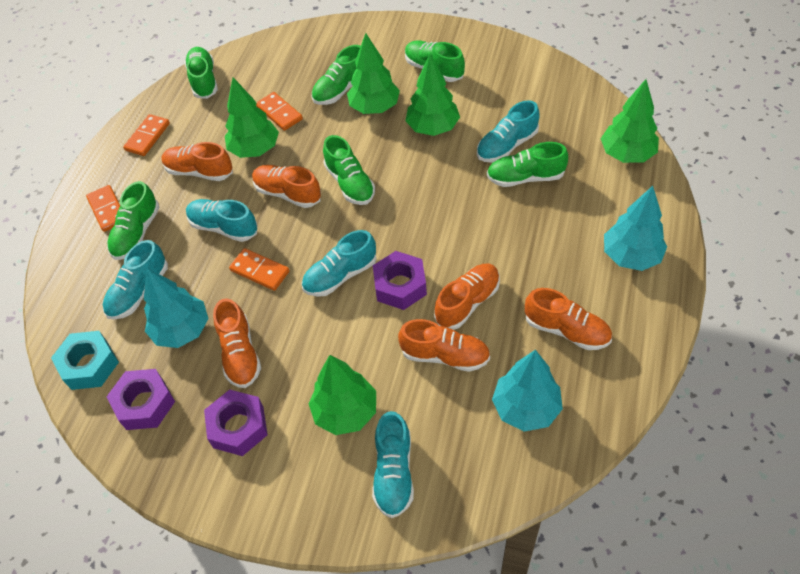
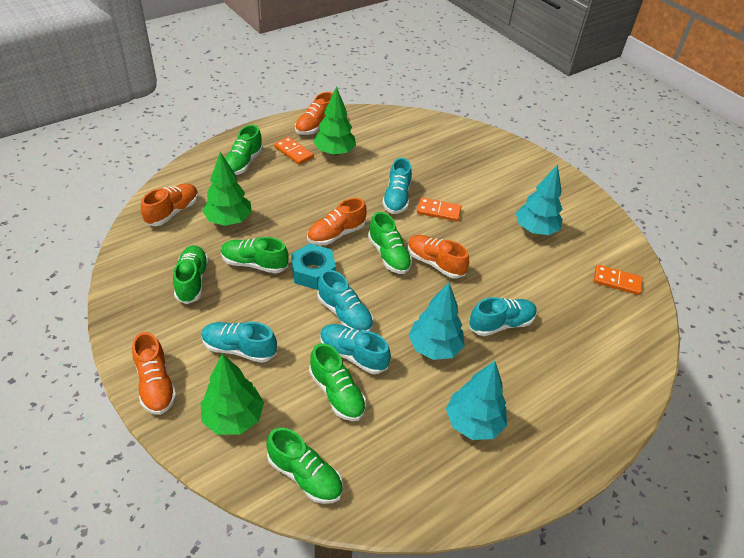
green tree: 5 -> 3
orange domino: 4 -> 3
orange shoe: 6 -> 5
purple nut: 3 -> 0

